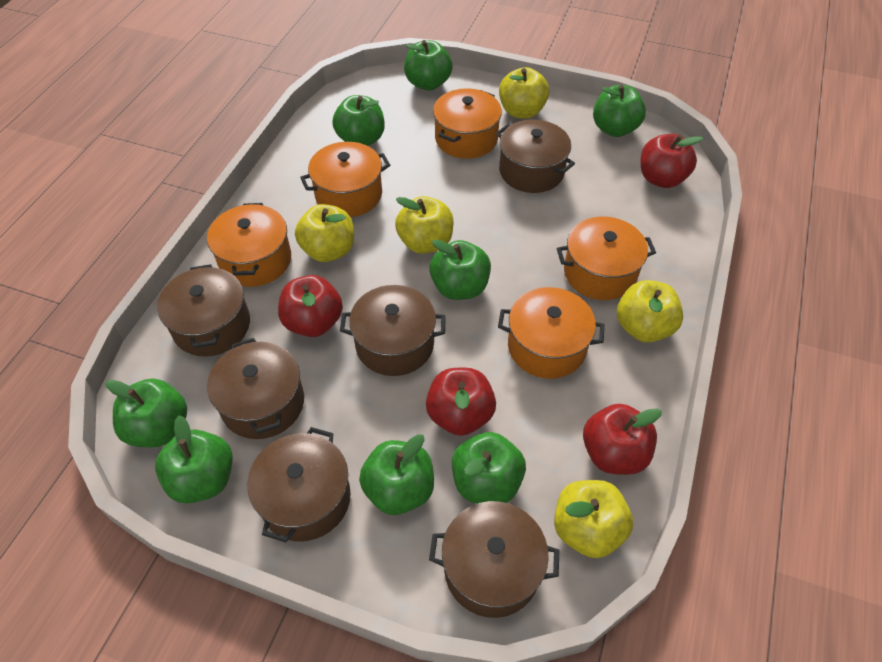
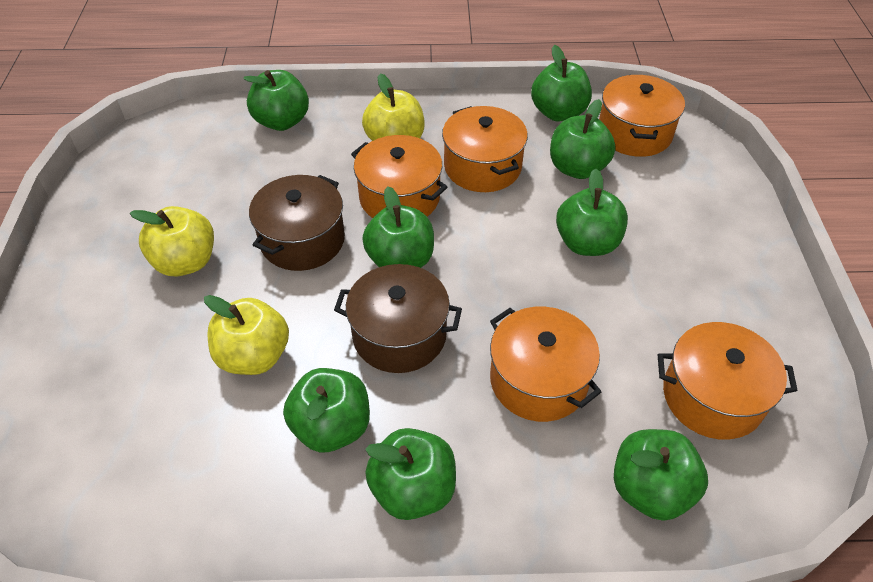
brown pot: 6 -> 2
red apple: 4 -> 0
yellow apple: 5 -> 3

